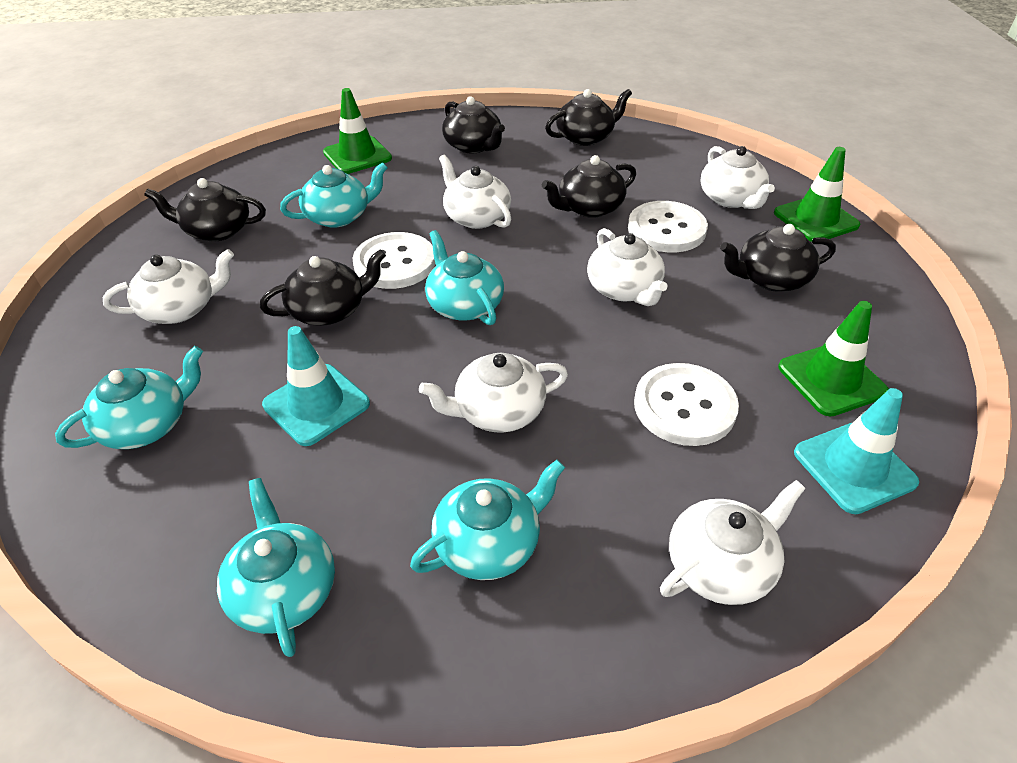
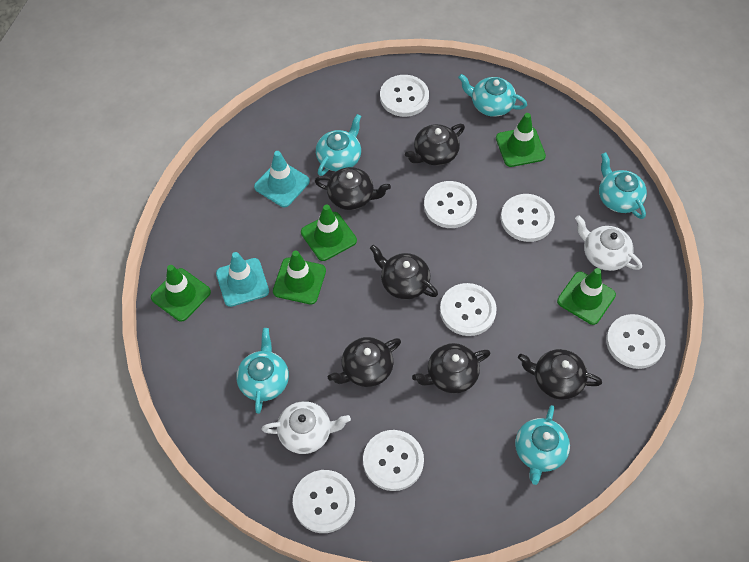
green traffic cone: 3 -> 5
white button: 3 -> 7
white teapot: 6 -> 2

